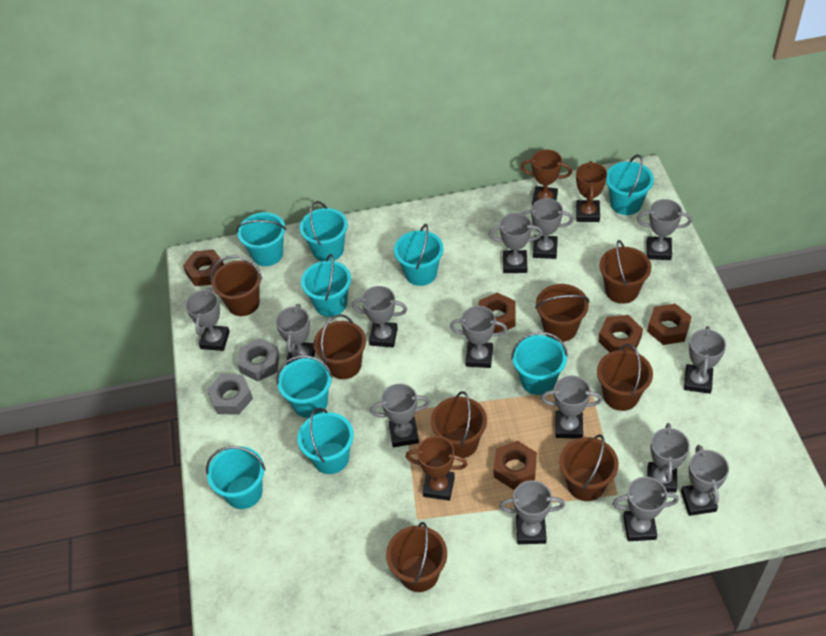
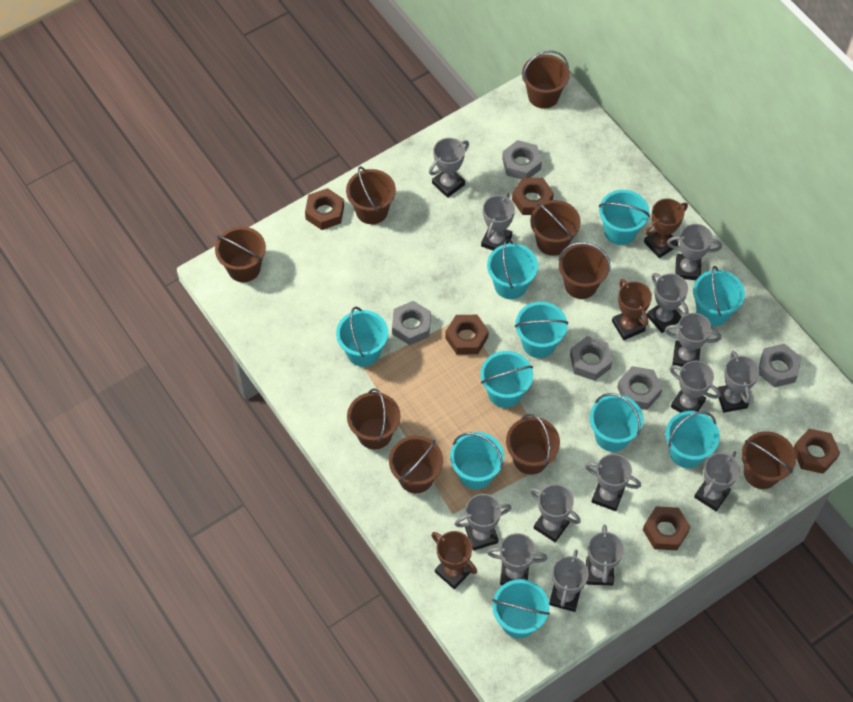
brown bucket: 8 -> 9
grey nut: 2 -> 5
turquoise bucket: 9 -> 10

